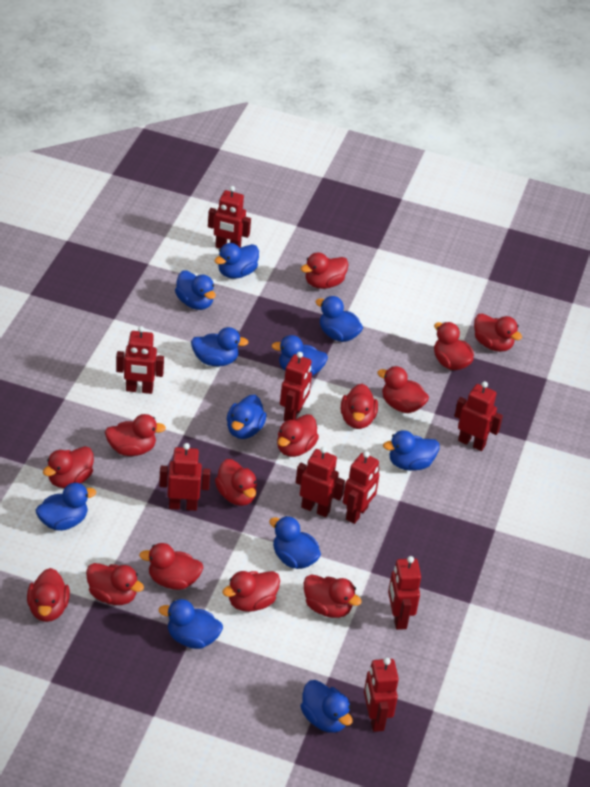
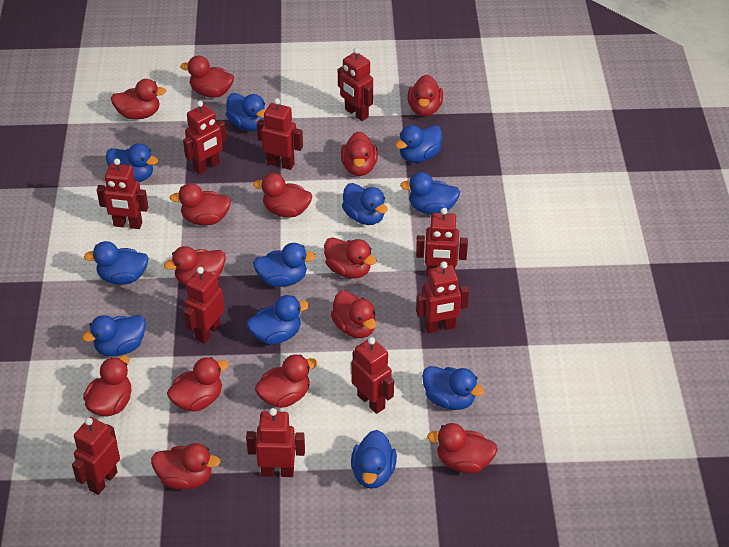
red robot: 9 -> 10

